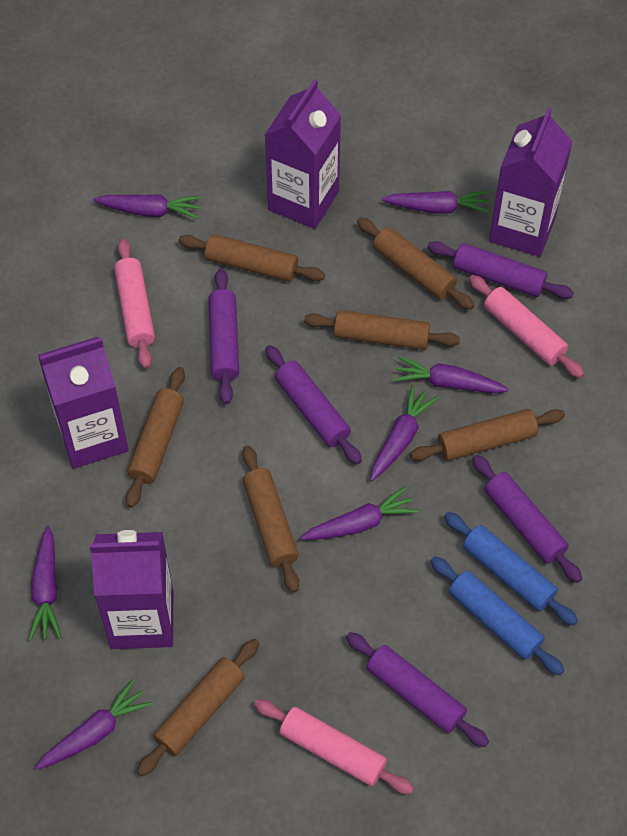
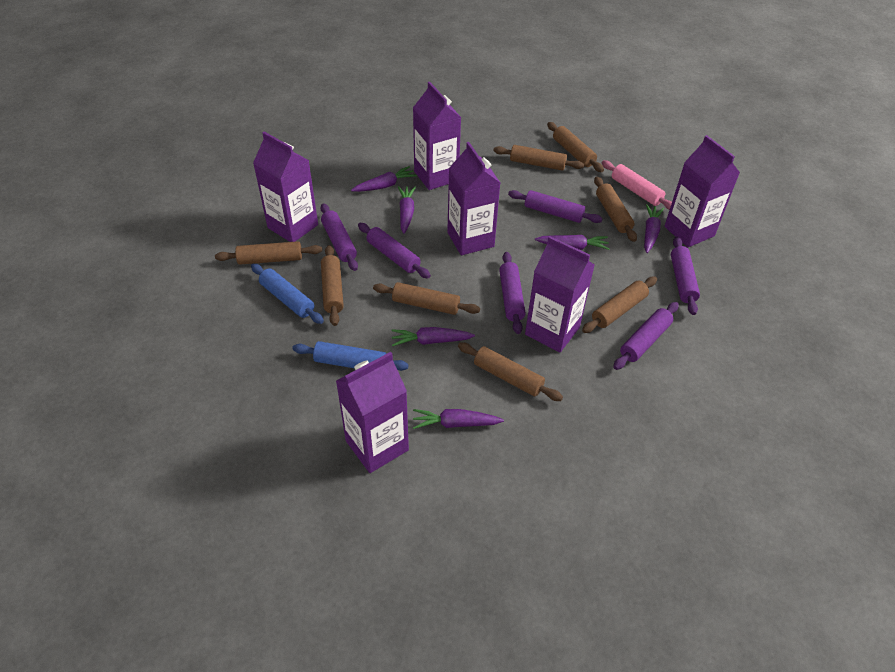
brown rolling pin: 7 -> 8
pink rolling pin: 3 -> 1
purple carrot: 7 -> 6
purple carton: 4 -> 6
purple rolling pin: 5 -> 6

